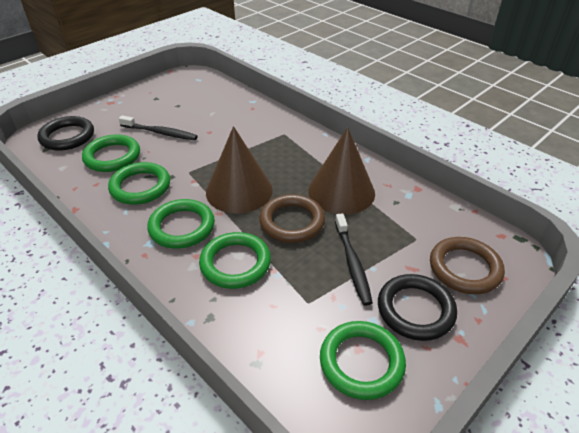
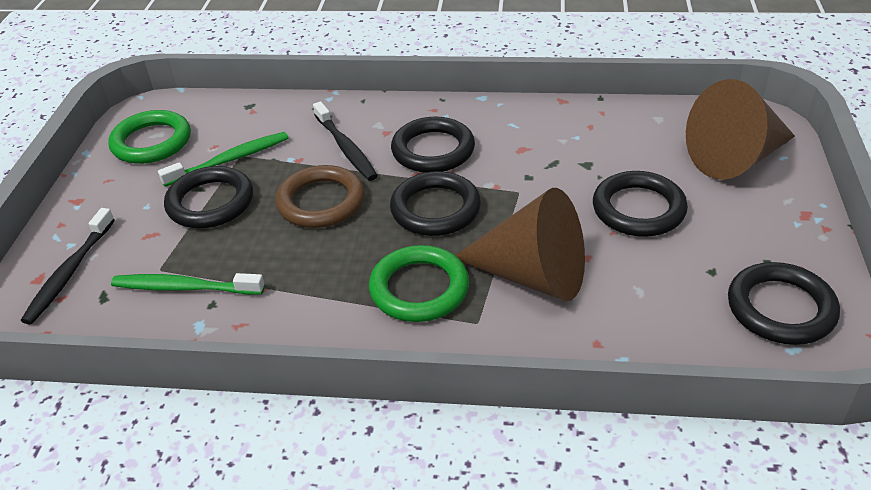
black ring: 2 -> 5
brown ring: 2 -> 1
green ring: 5 -> 2
green toothbrush: 0 -> 2

